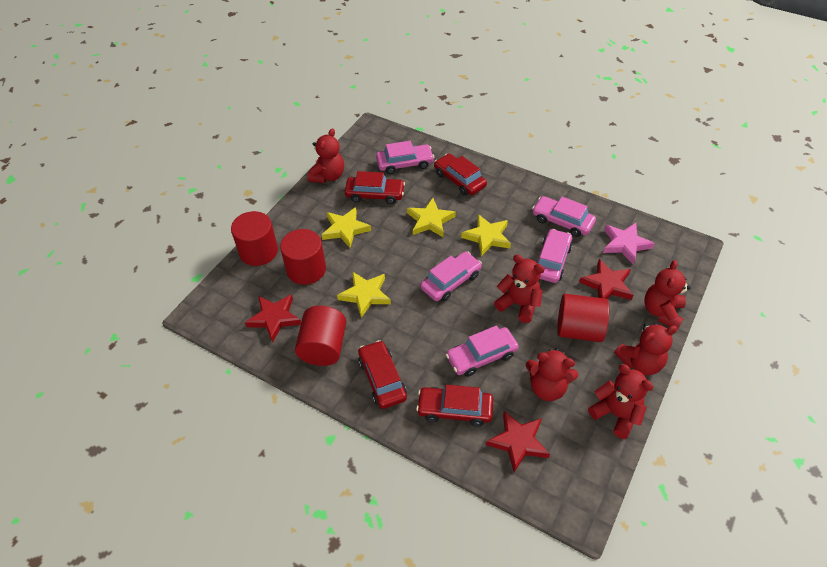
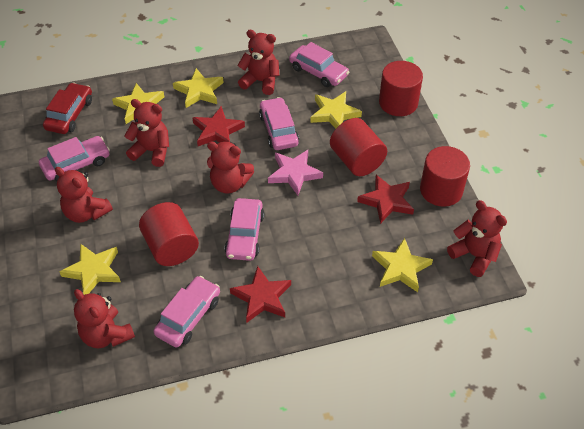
red car: 4 -> 1
yellow star: 4 -> 5

